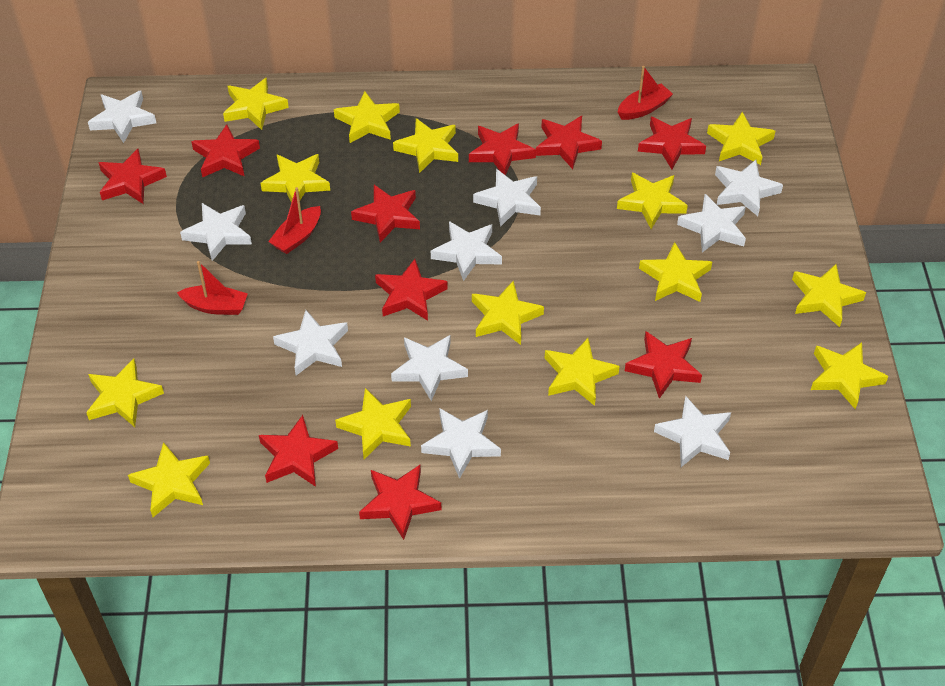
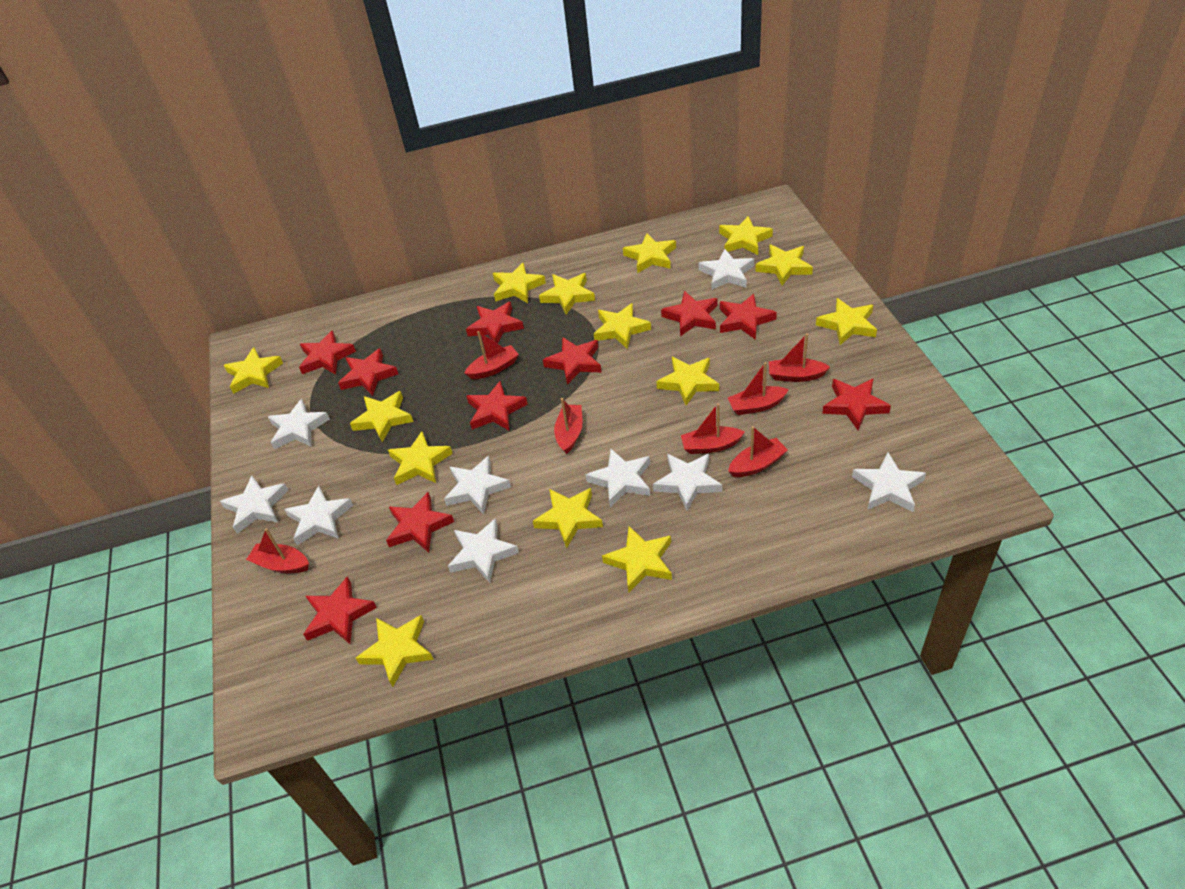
red boat: 3 -> 7
white star: 10 -> 9

